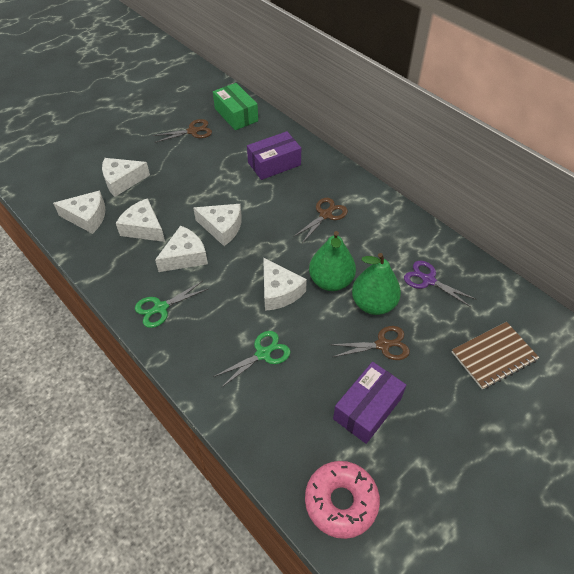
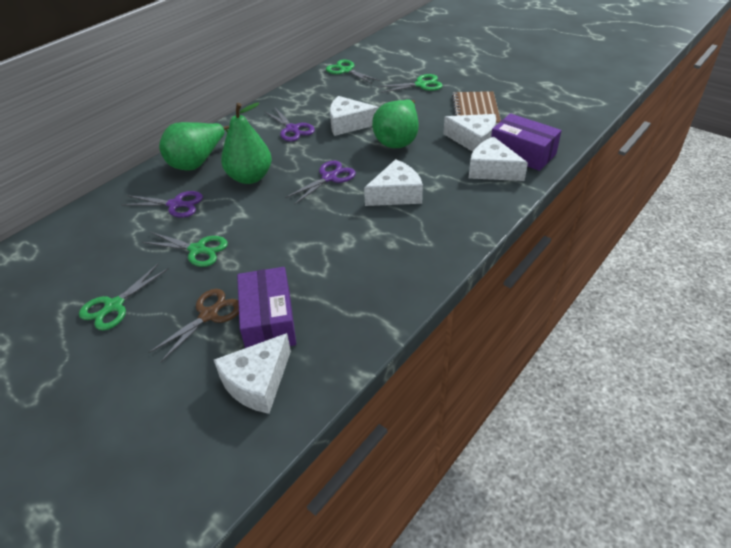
brown scissors: 3 -> 1
green box: 1 -> 0
green pear: 2 -> 3
green scissors: 2 -> 4
pink donut: 1 -> 0
purple scissors: 1 -> 3
white cheese: 6 -> 5

